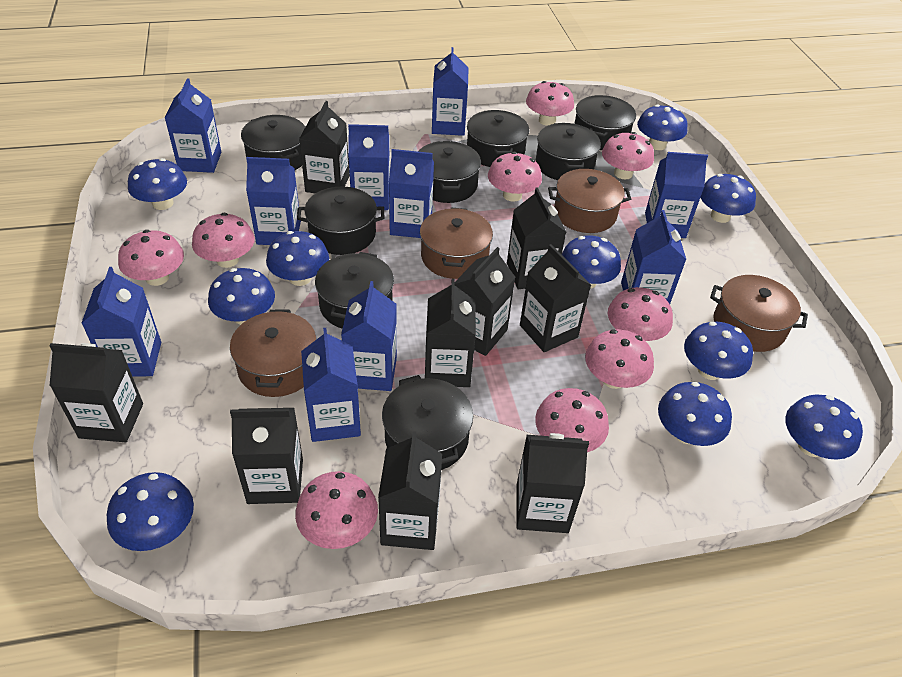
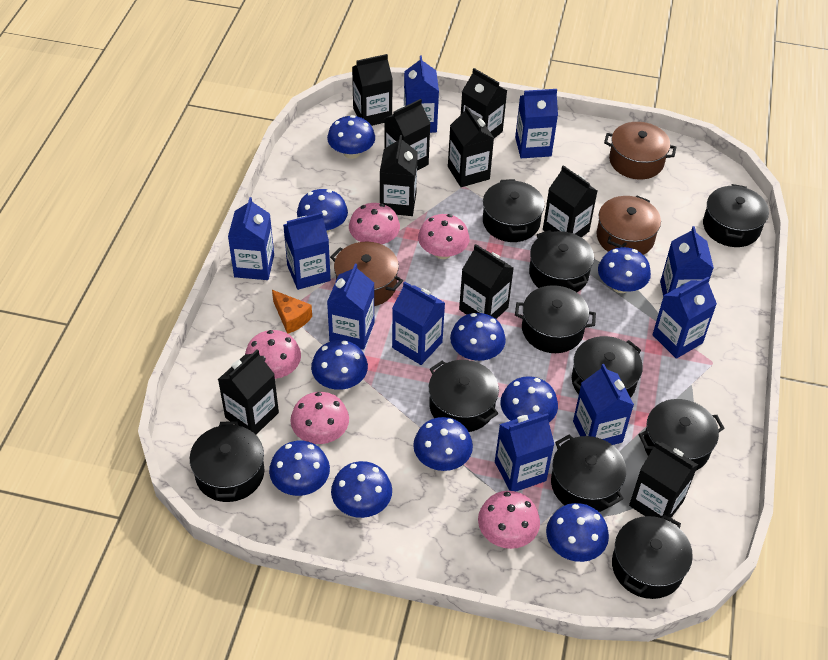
black pot: 8 -> 10
brown pot: 4 -> 3
orange cheese: 0 -> 1
pink mushroom: 9 -> 5

